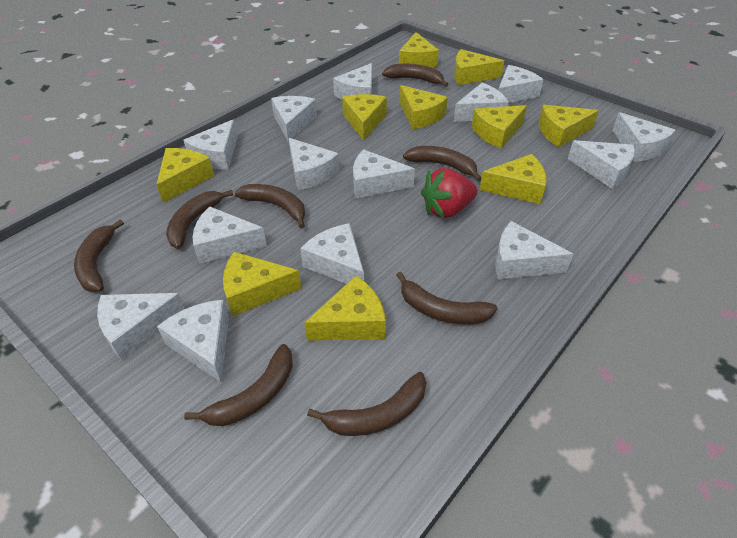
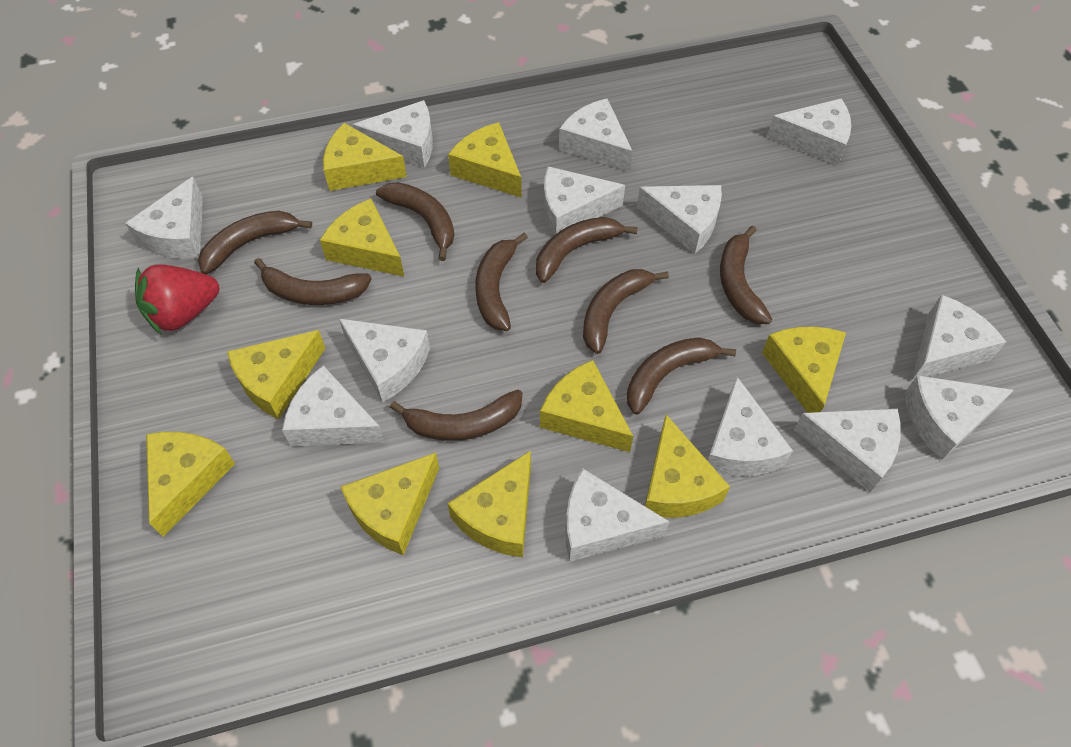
brown banana: 8 -> 9
white cheese: 14 -> 13

